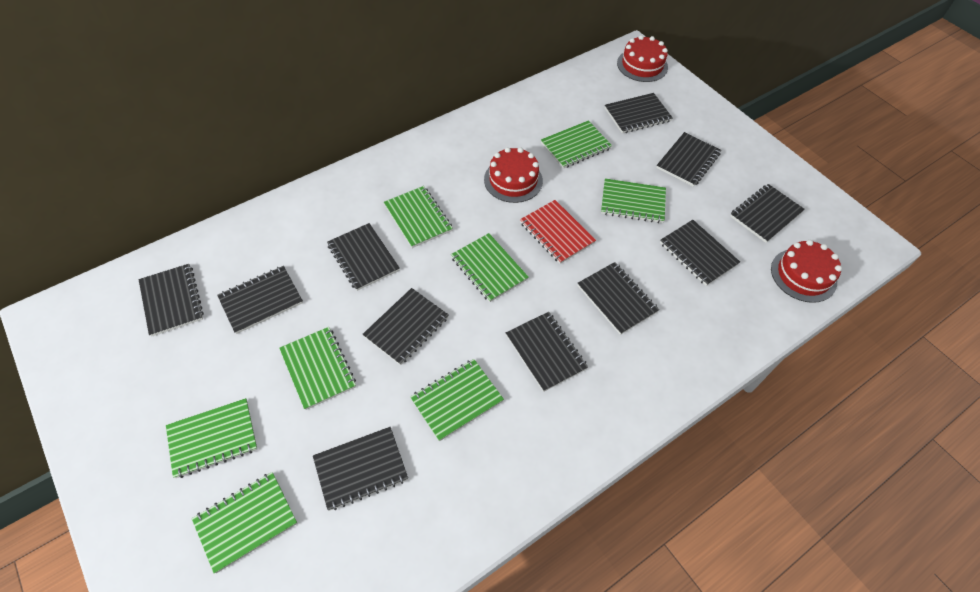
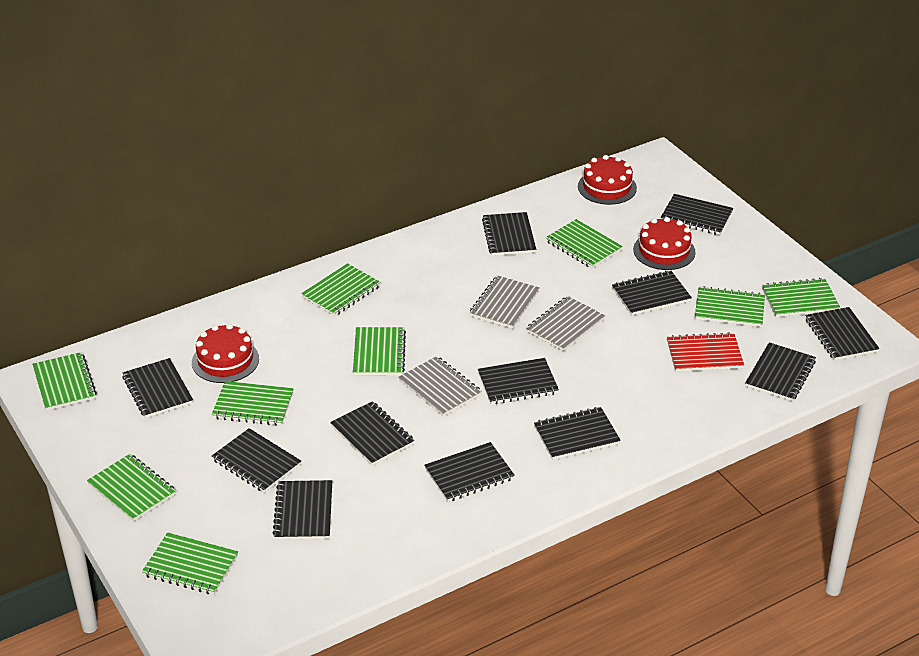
black notebook: 11 -> 12
green notebook: 8 -> 9
grey notebook: 0 -> 3

